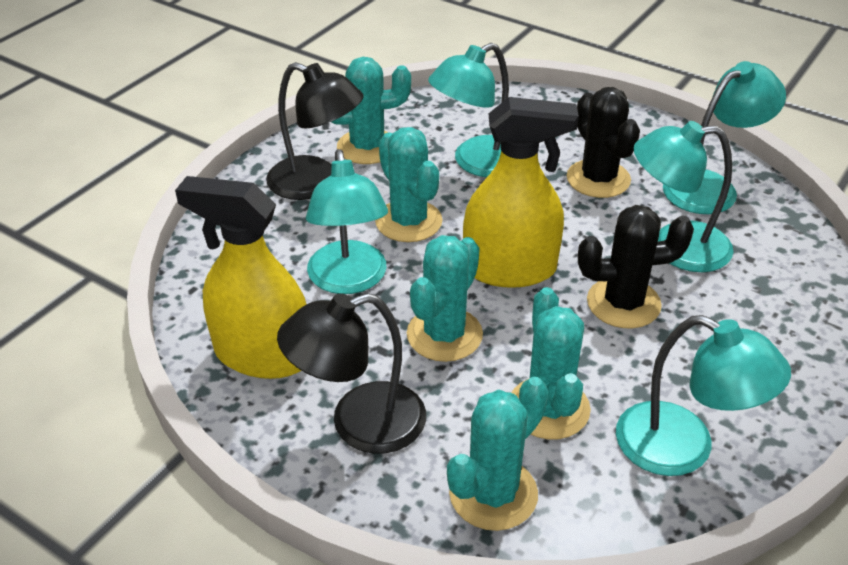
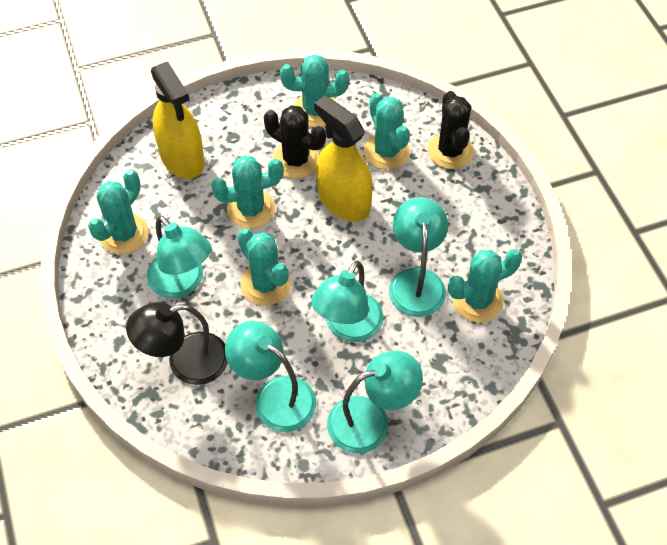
black lamp: 2 -> 1
turquoise cactus: 5 -> 6

